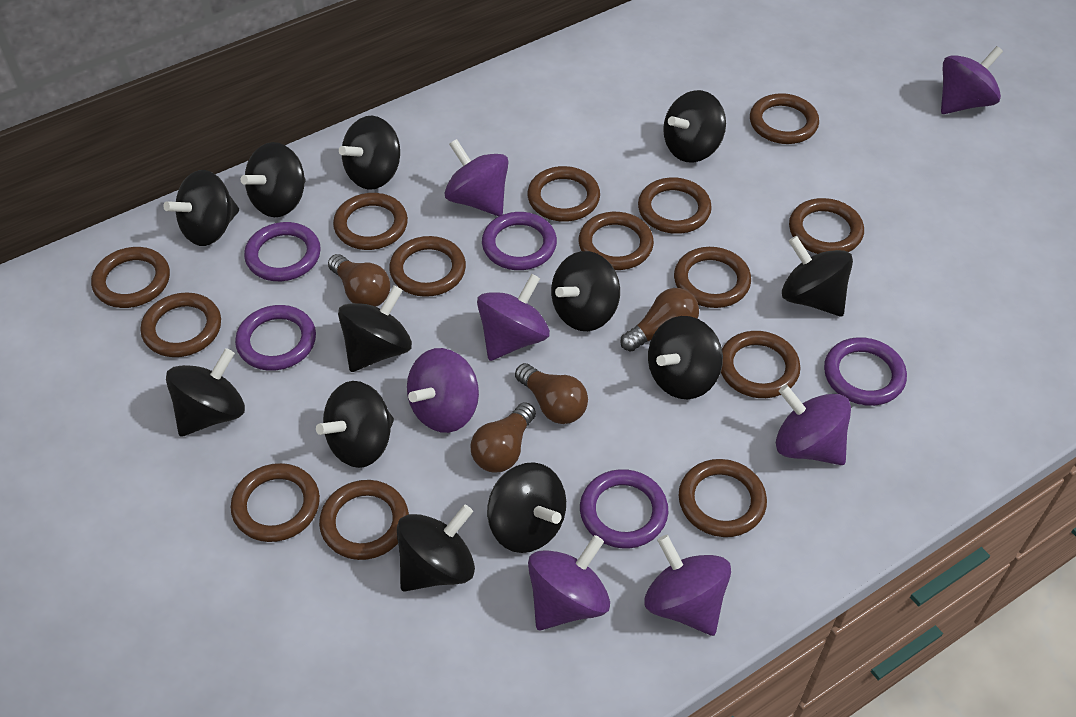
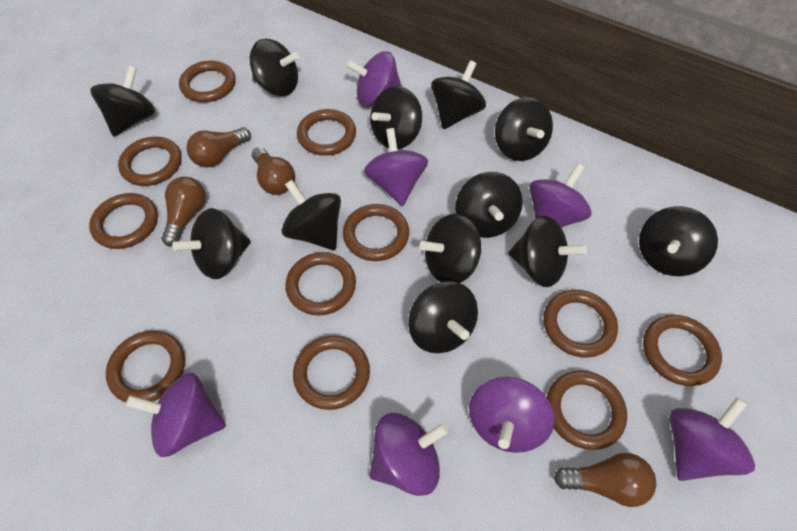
brown ring: 14 -> 11
purple ring: 5 -> 0

